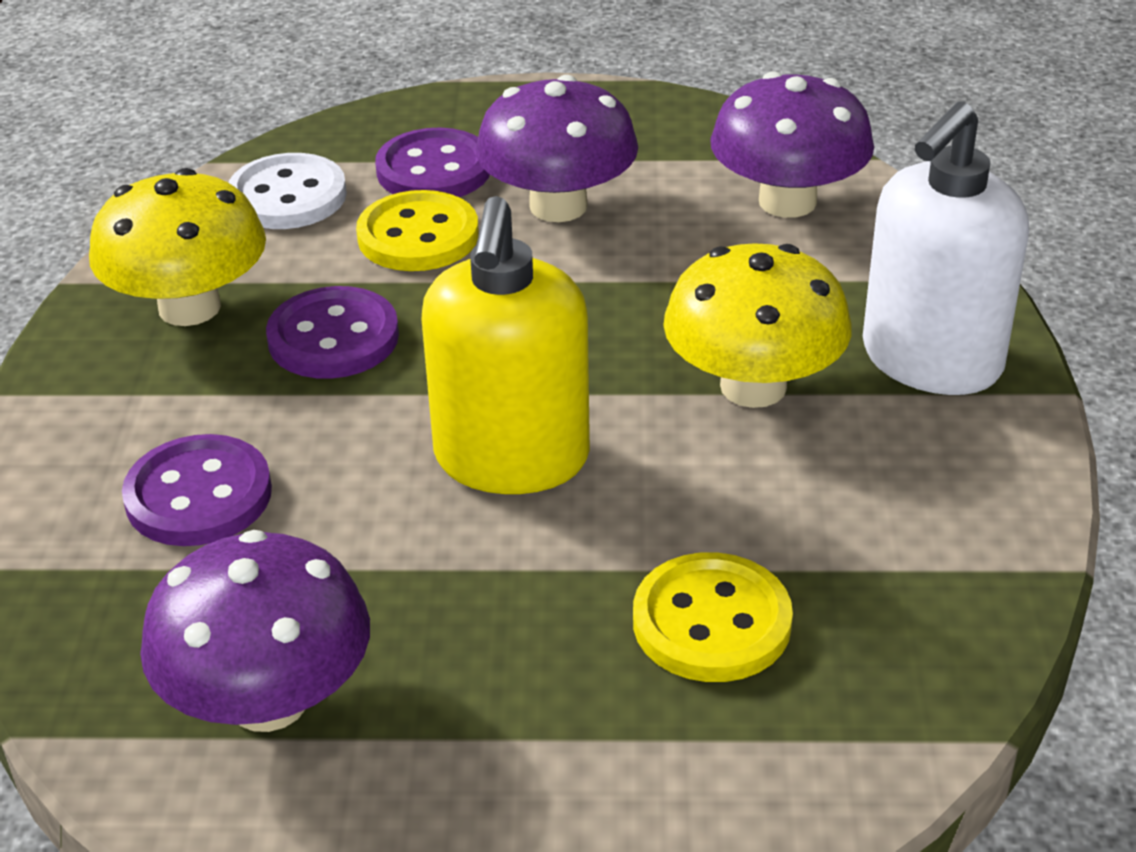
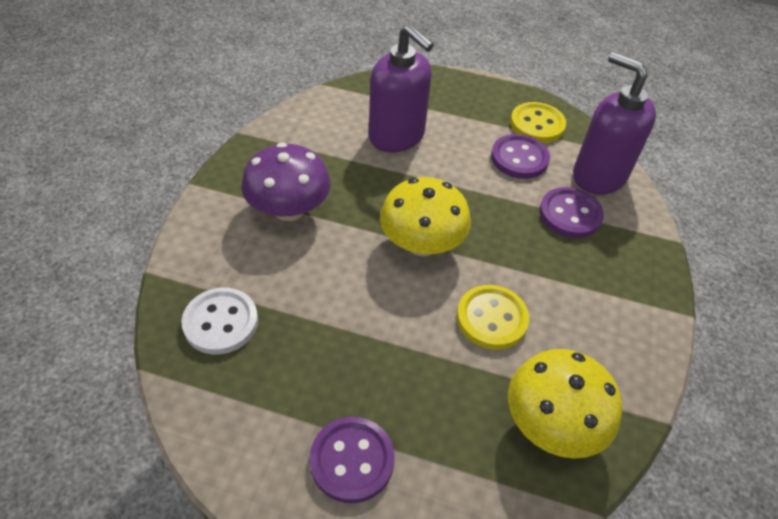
purple mushroom: 3 -> 1
purple soap dispenser: 0 -> 2
white soap dispenser: 1 -> 0
yellow soap dispenser: 1 -> 0

